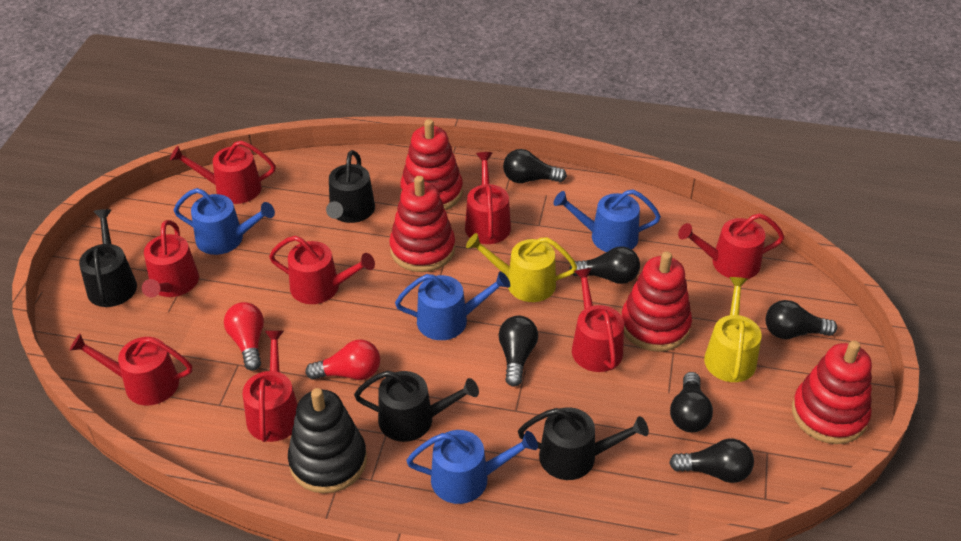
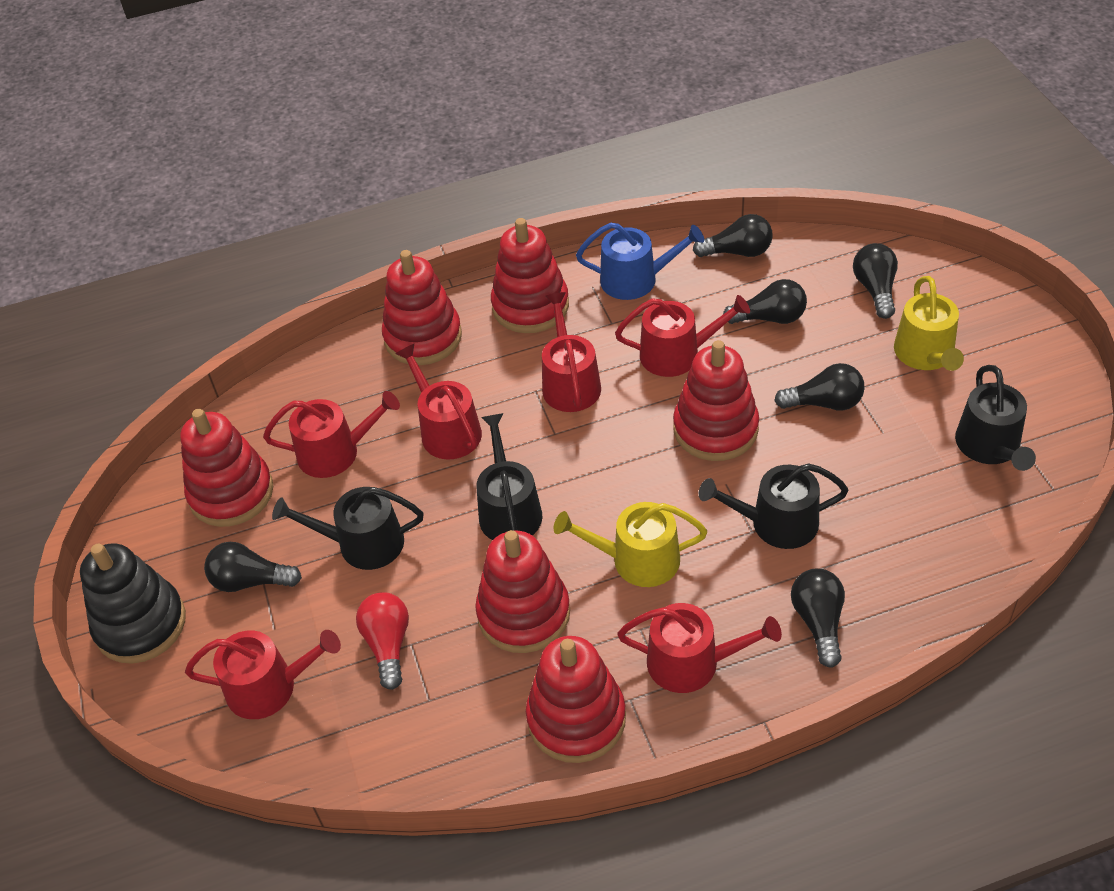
blue watering can: 4 -> 1
red light bulb: 2 -> 1
red stacking toy: 4 -> 6
red watering can: 8 -> 6

